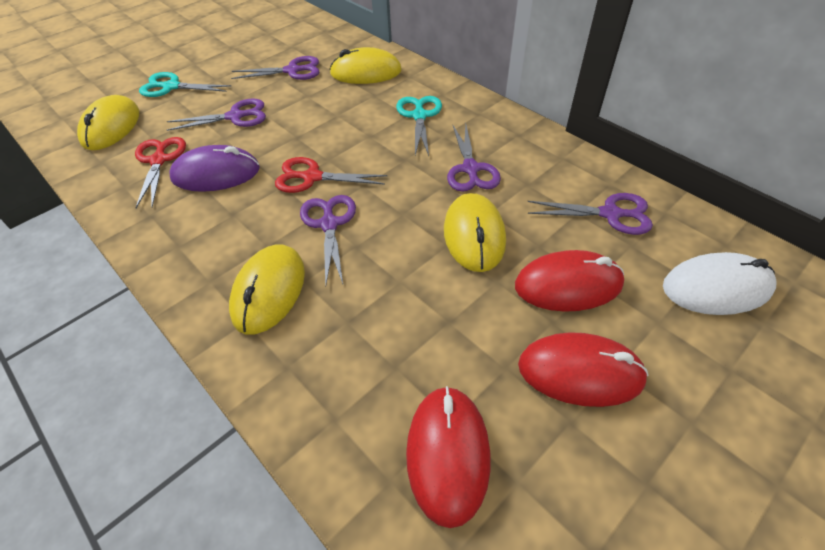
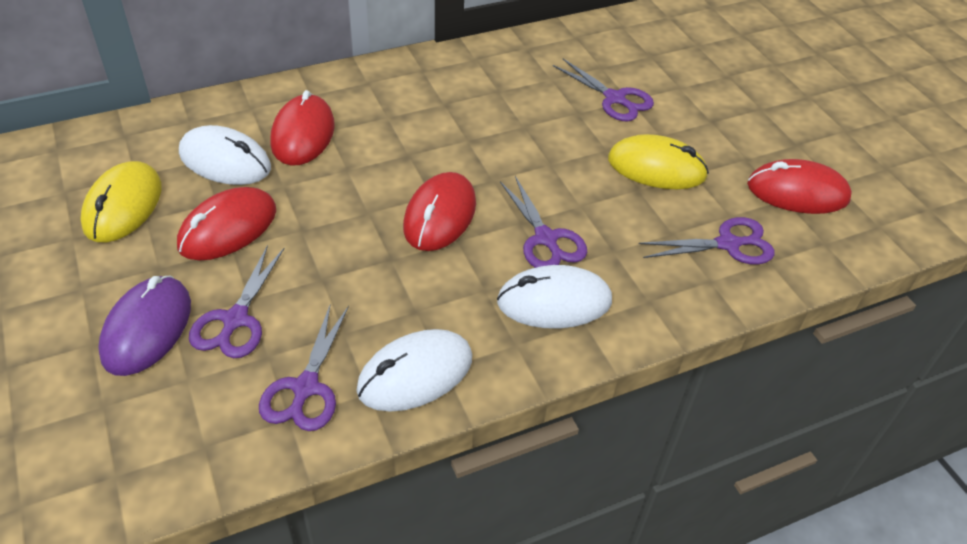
red mouse: 3 -> 4
red scissors: 2 -> 0
turquoise scissors: 2 -> 0
white mouse: 1 -> 3
yellow mouse: 4 -> 2

